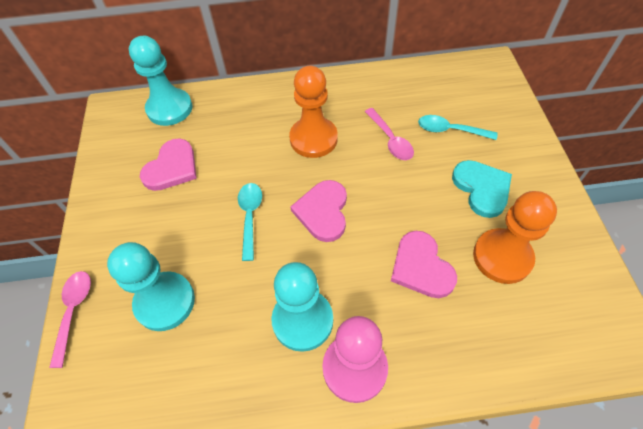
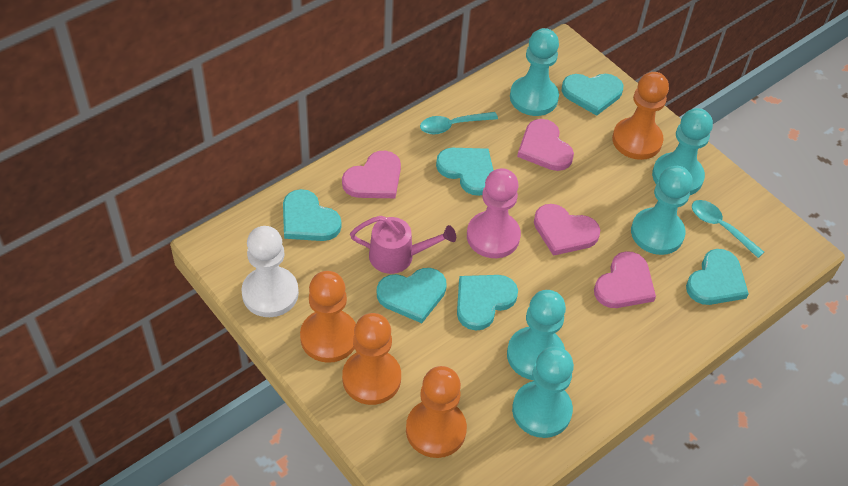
orange pawn: 2 -> 4
pink heart: 3 -> 4
pink spoon: 2 -> 0
pink watering can: 0 -> 1
turquoise heart: 1 -> 6
turquoise pawn: 3 -> 5
white pawn: 0 -> 1

